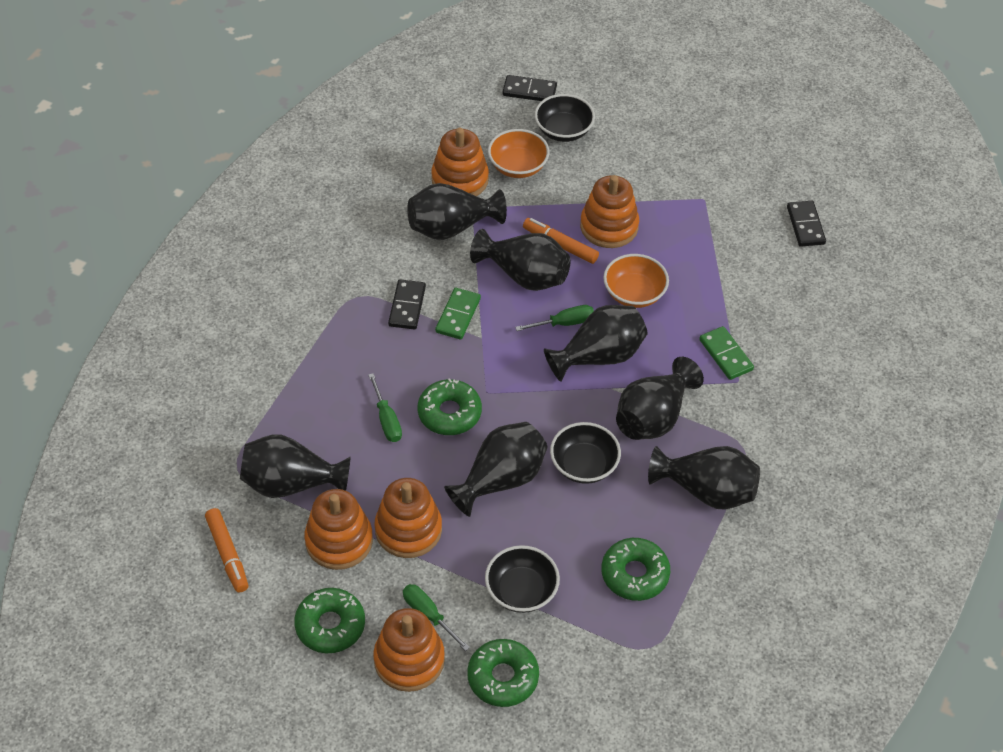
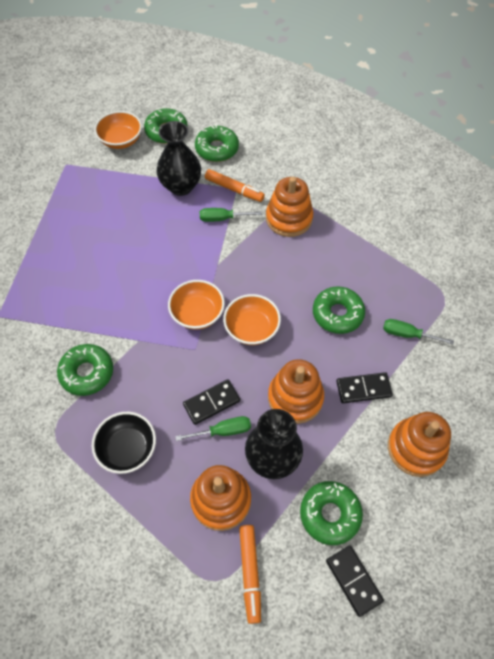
black bowl: 3 -> 1
black vase: 7 -> 2
green domino: 2 -> 0
green donut: 4 -> 5
orange bowl: 2 -> 3
orange stacking toy: 5 -> 4

